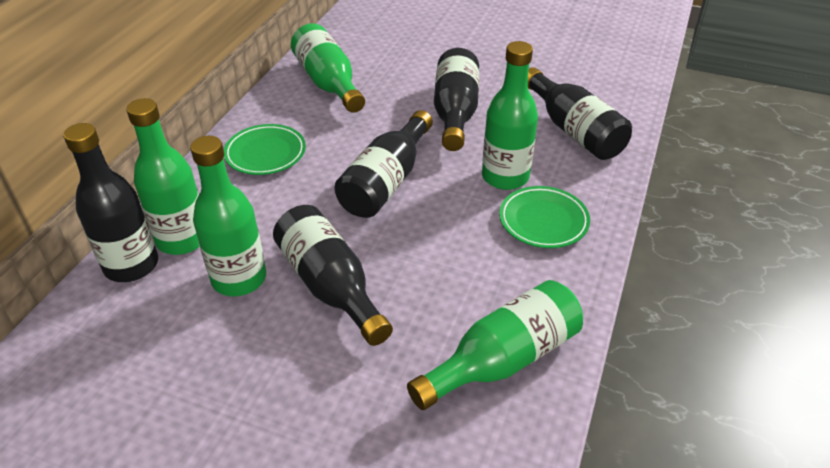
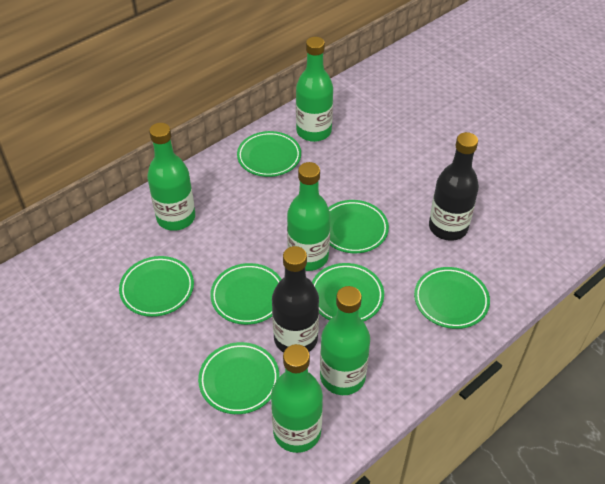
black bottle: 5 -> 2
green plate: 2 -> 7

